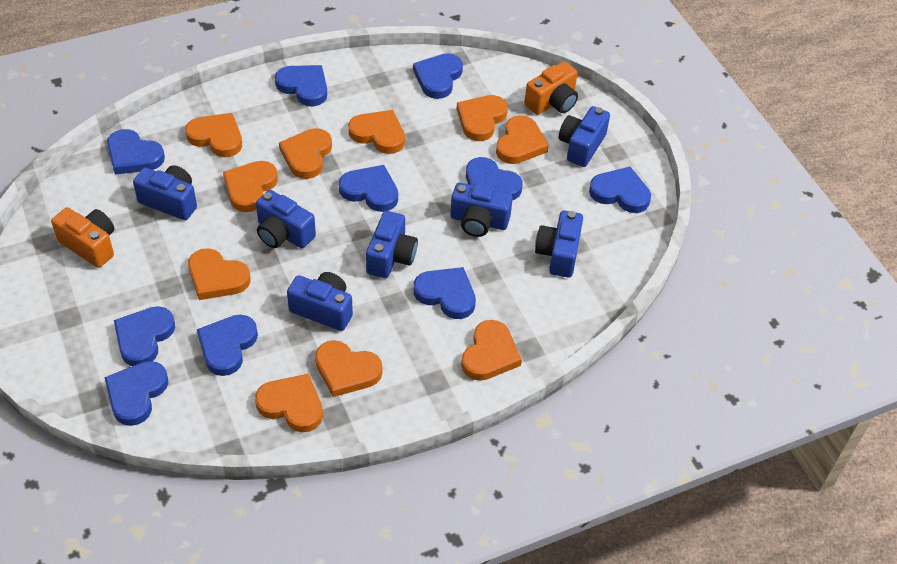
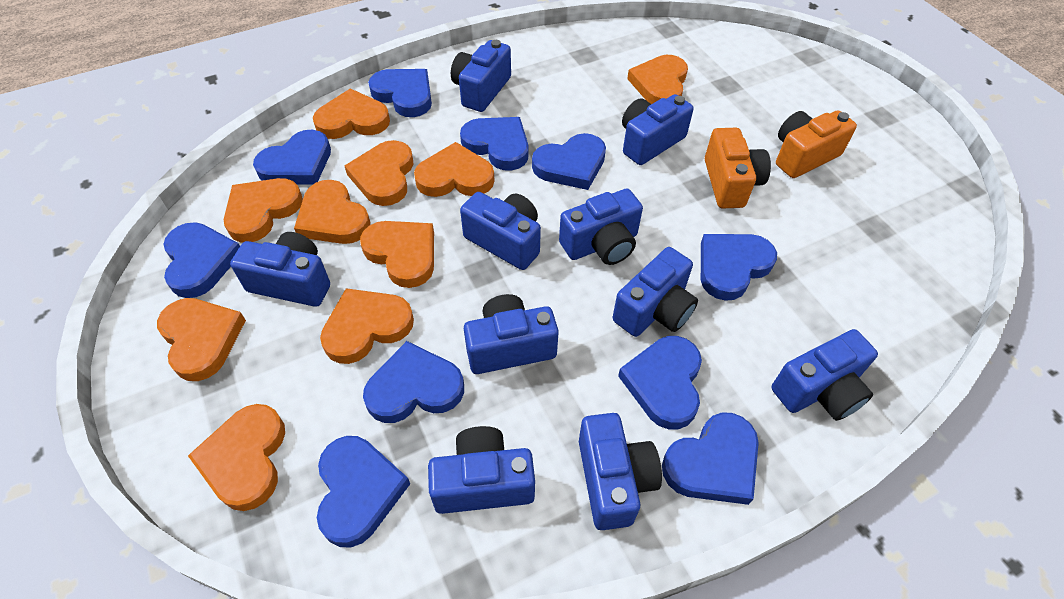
blue camera: 7 -> 10

